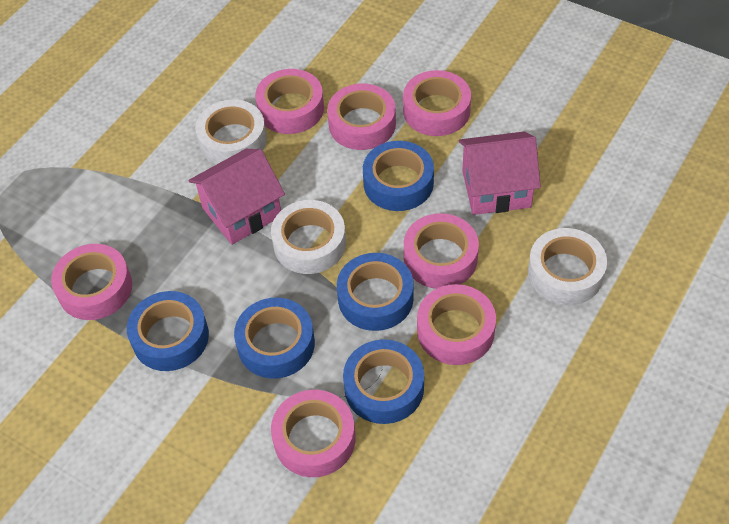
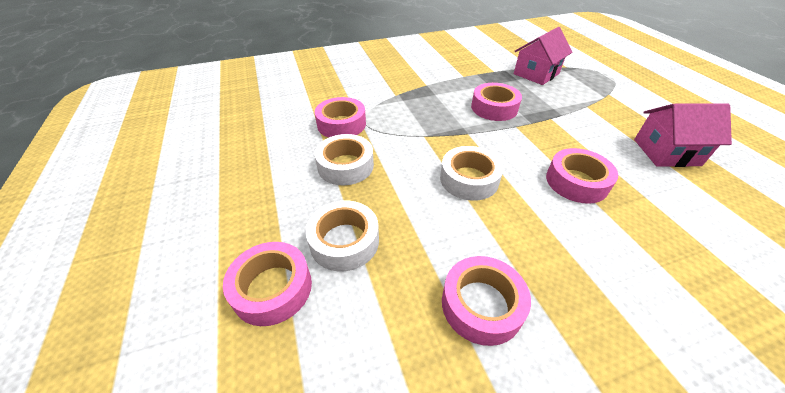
blue tape: 5 -> 0
pink tape: 7 -> 5

